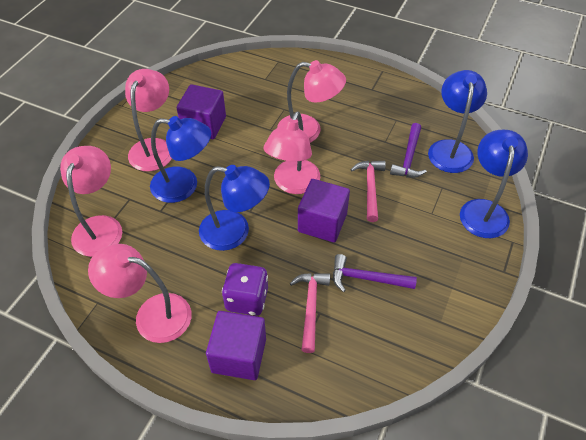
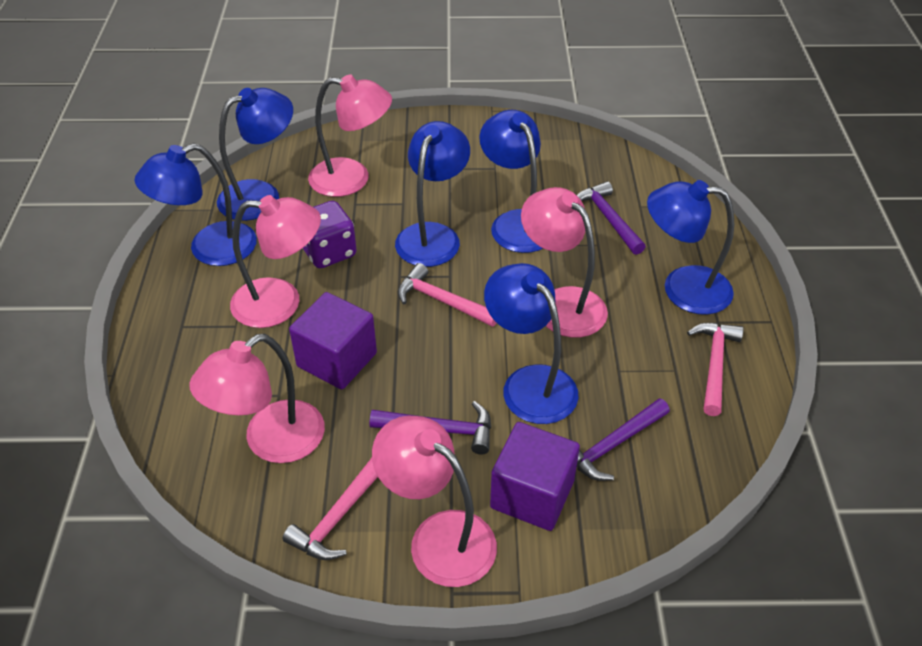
blue lamp: 4 -> 6
pink hammer: 2 -> 3
purple cube: 3 -> 2
purple hammer: 2 -> 3

